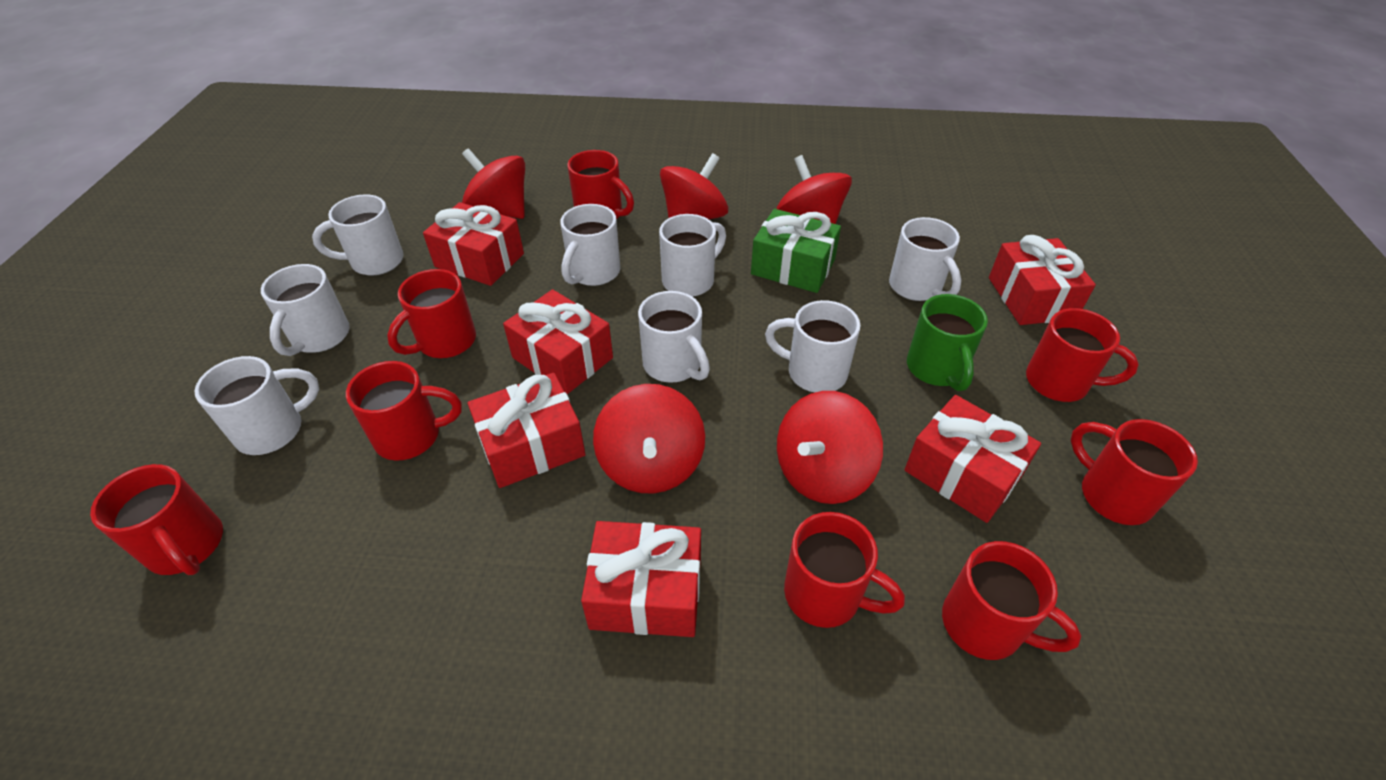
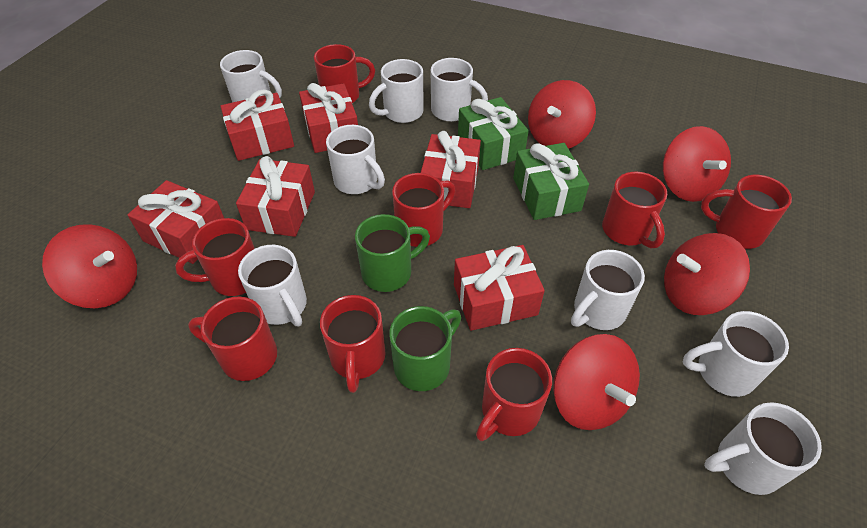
green gift: 1 -> 2
green mug: 1 -> 2

